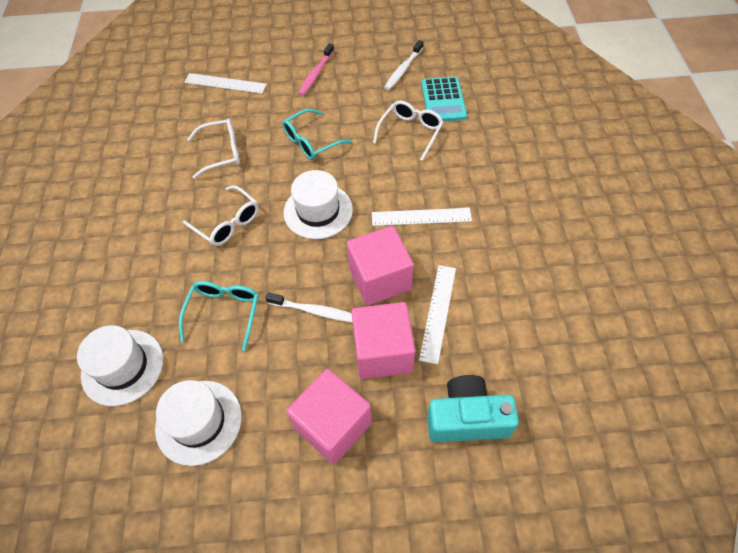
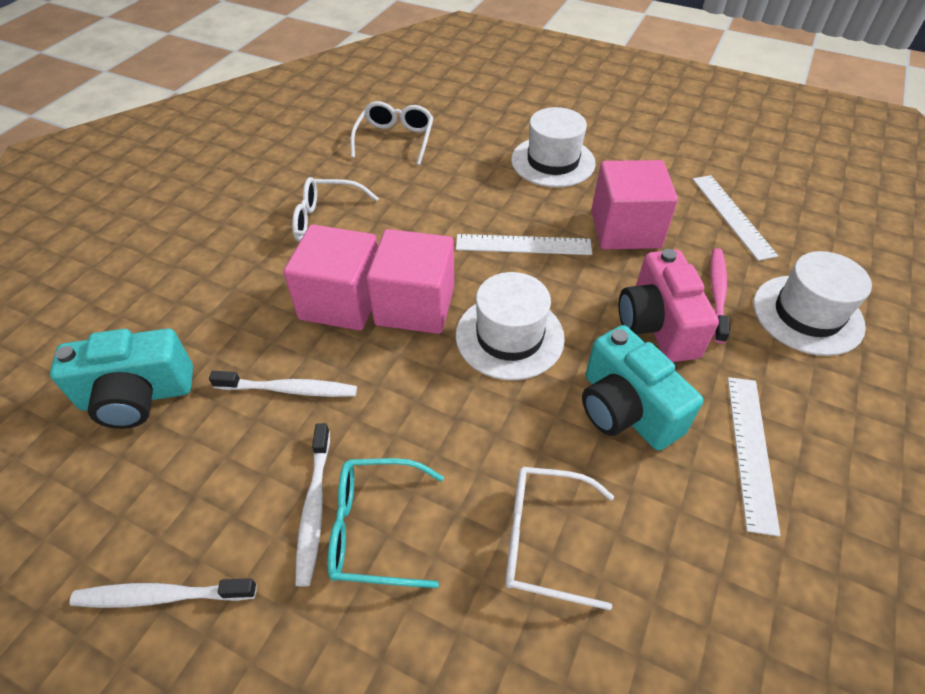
pink camera: 0 -> 1
turquoise calculator: 1 -> 0
turquoise camera: 1 -> 2
turquoise glasses: 2 -> 1
white toothbrush: 2 -> 3

